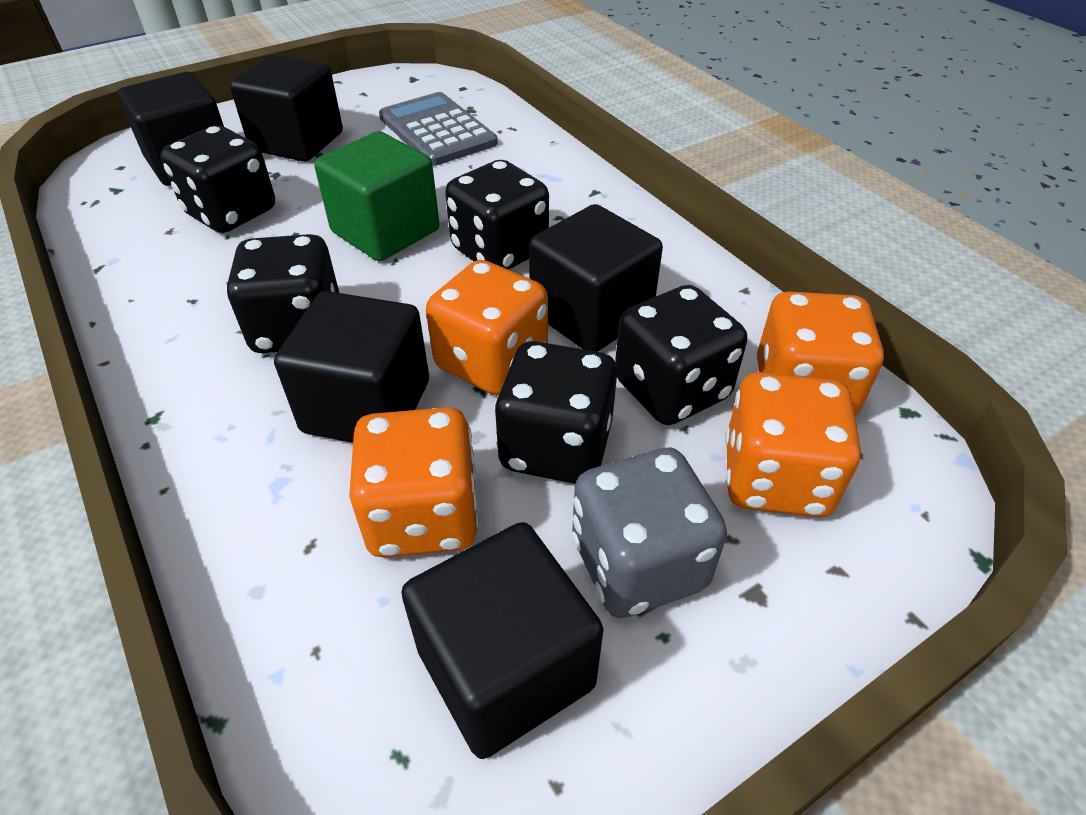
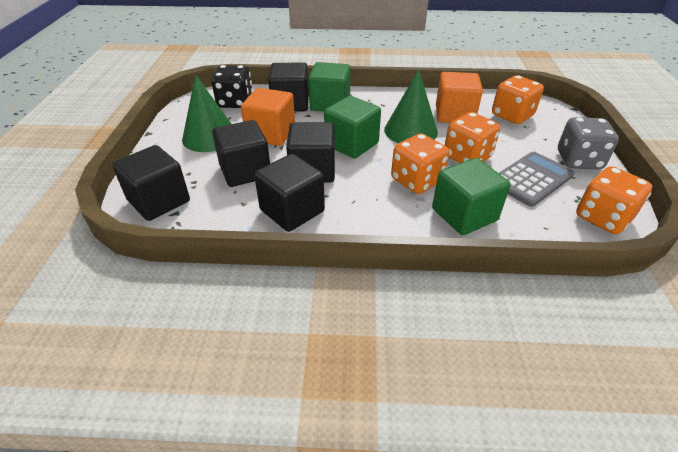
black dice: 5 -> 1
green cone: 0 -> 2
green cube: 1 -> 3
orange cube: 0 -> 2

